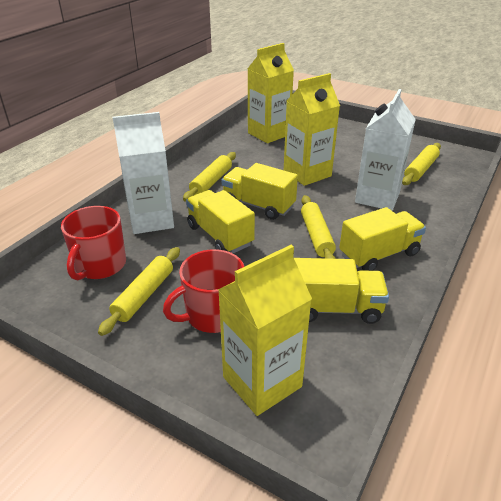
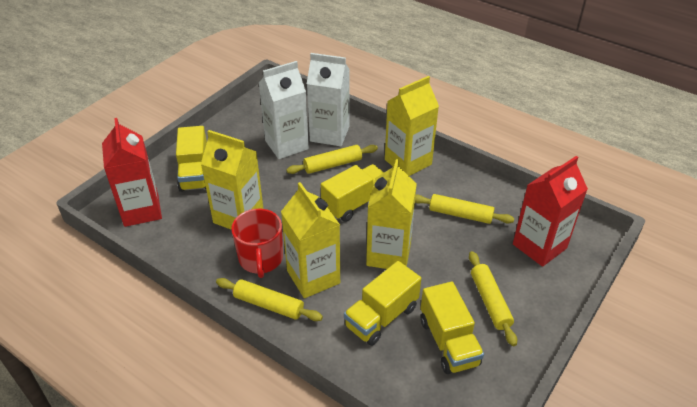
red carton: 0 -> 2
red mug: 2 -> 1
yellow carton: 3 -> 4

